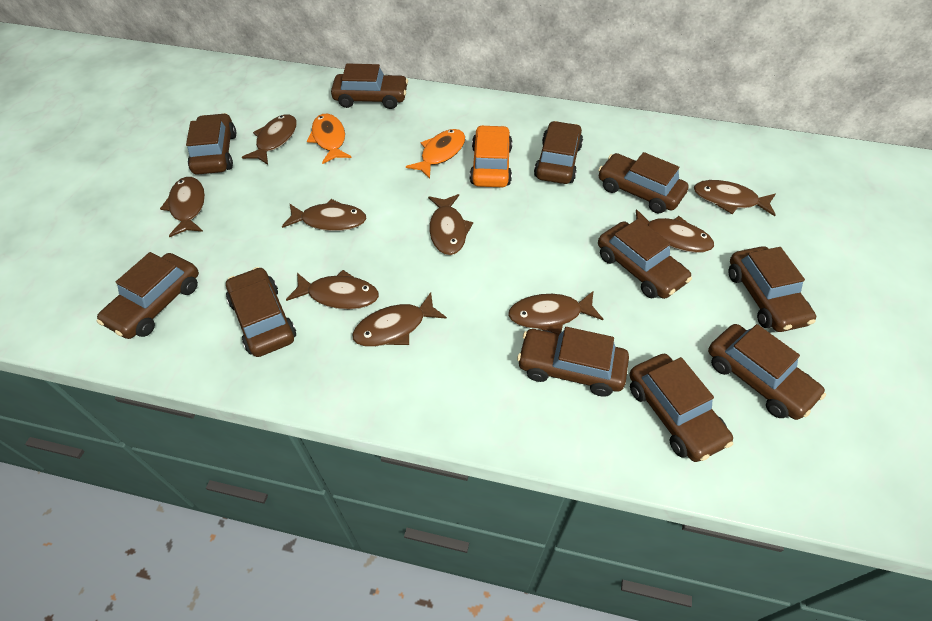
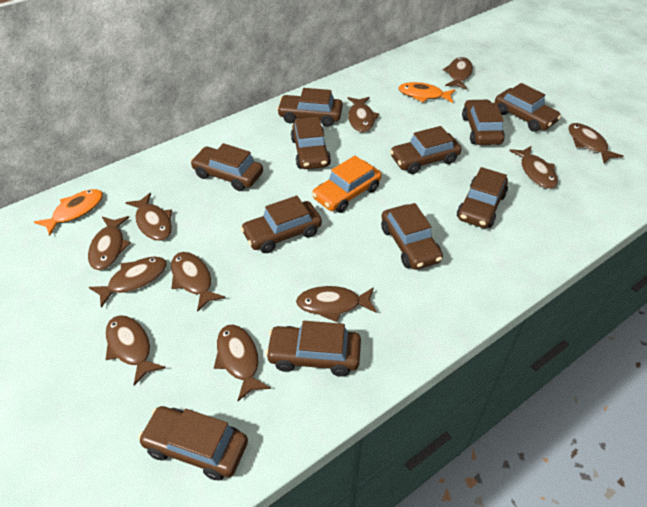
brown fish: 9 -> 11

